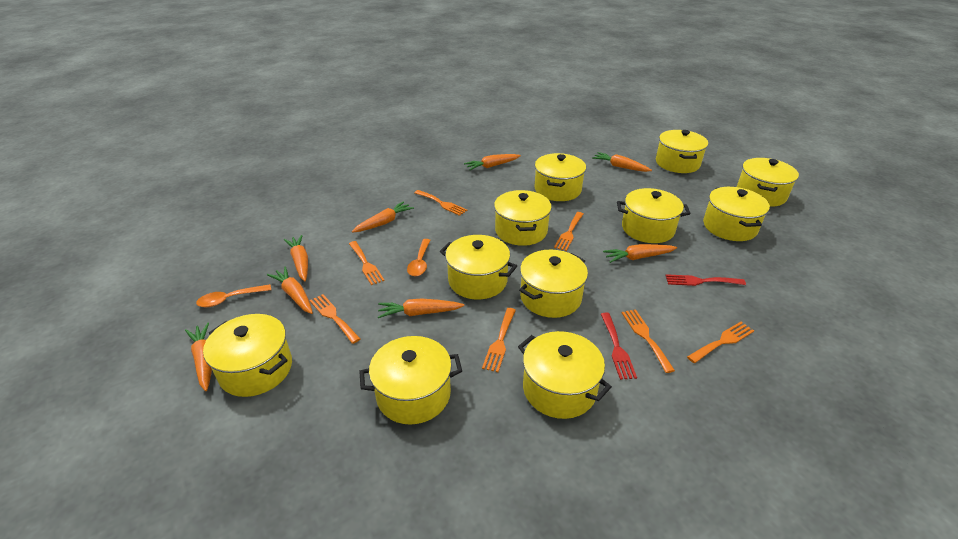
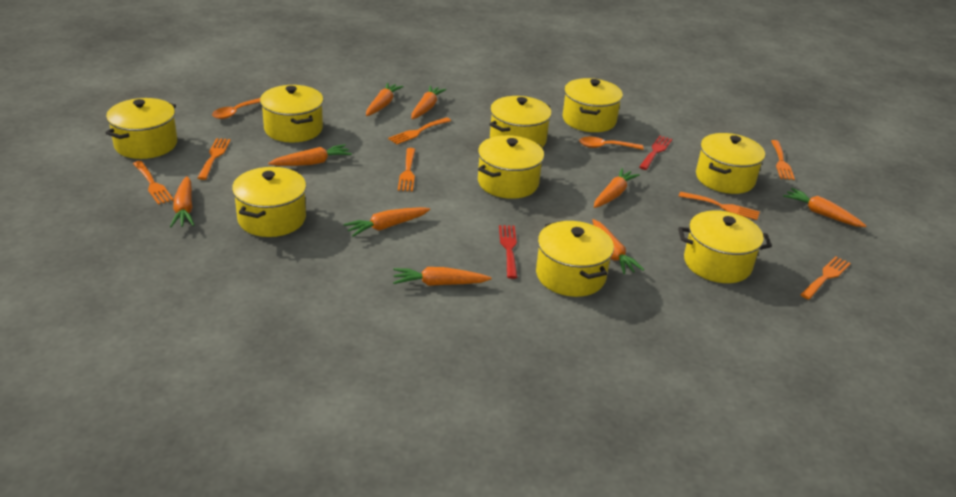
orange carrot: 8 -> 9
yellow pot: 11 -> 9

